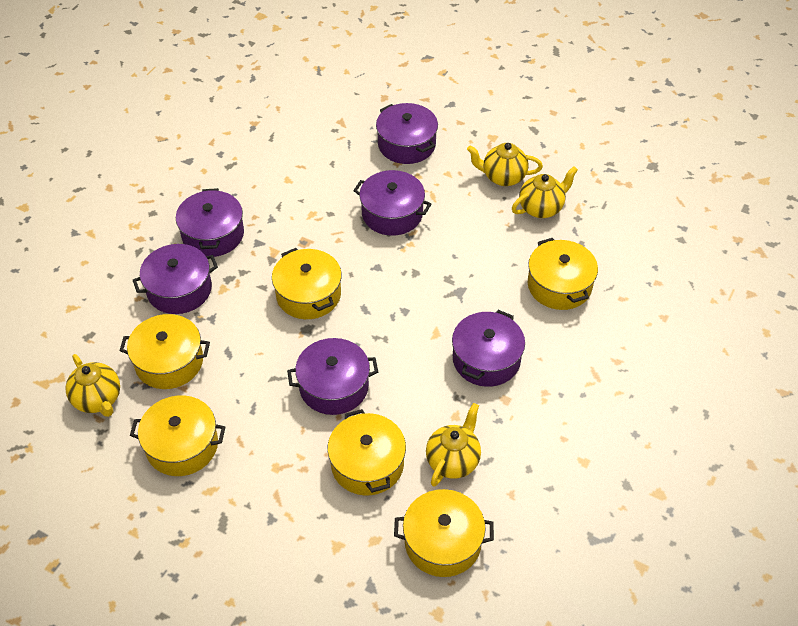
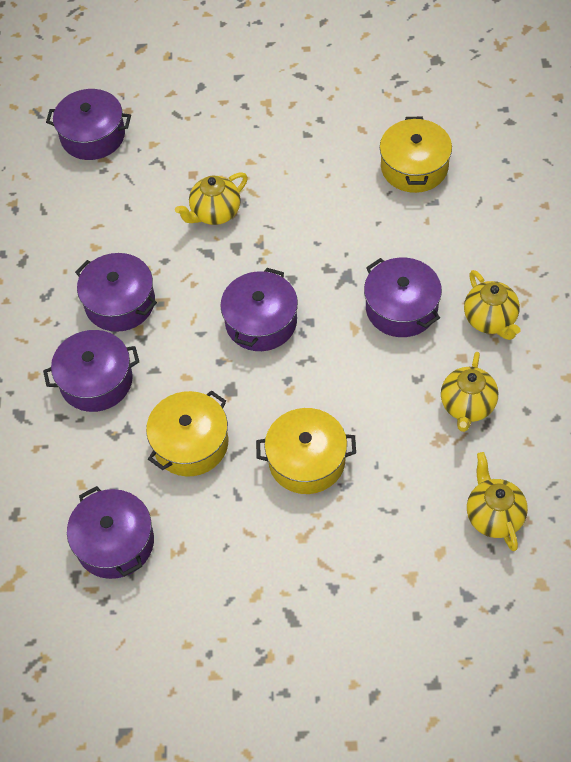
yellow pot: 6 -> 3

